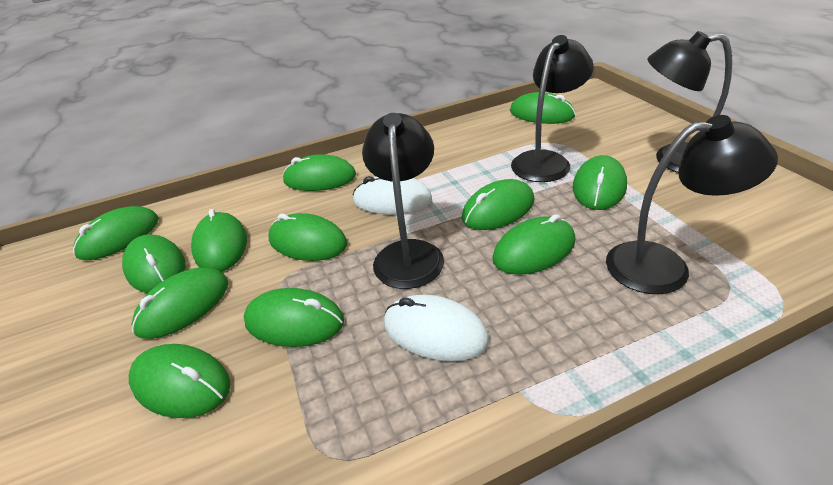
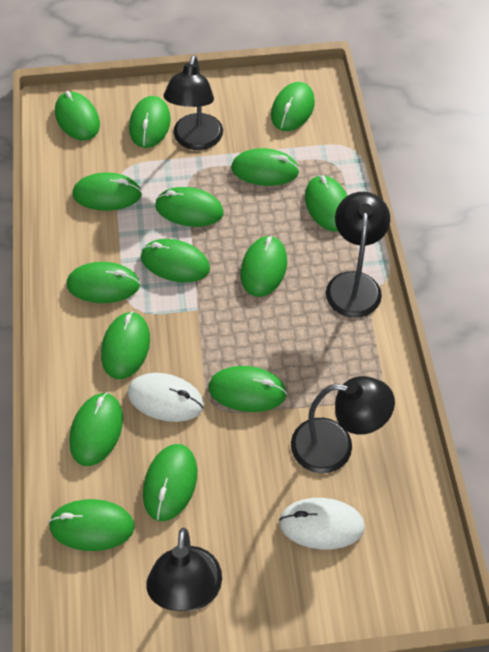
green mouse: 12 -> 15

